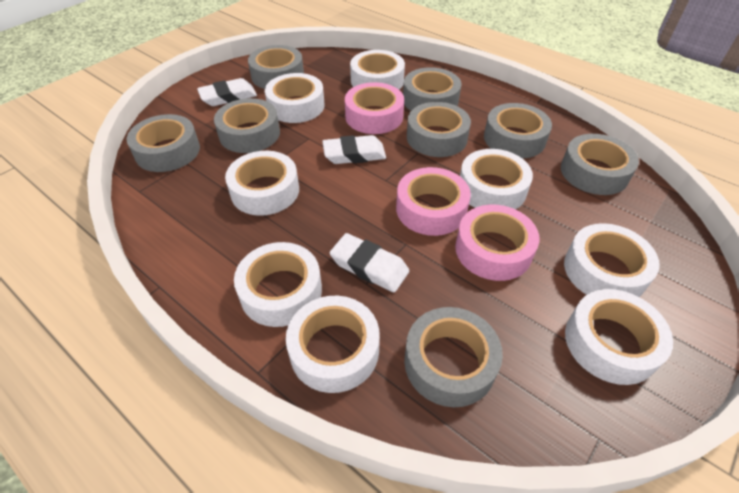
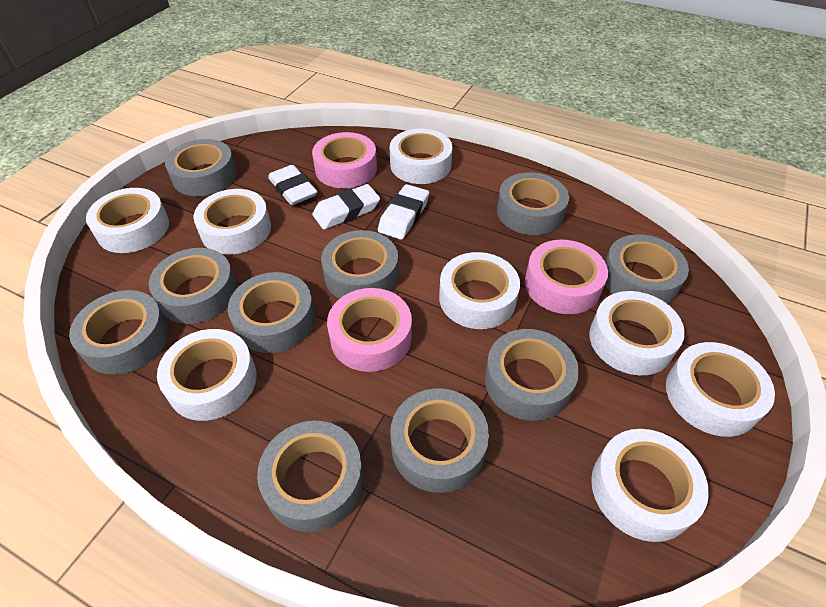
grey tape: 8 -> 10

